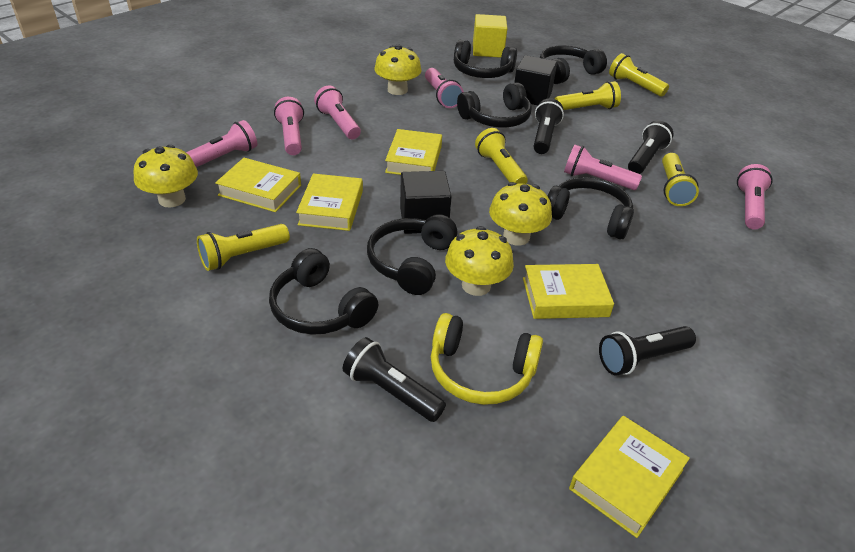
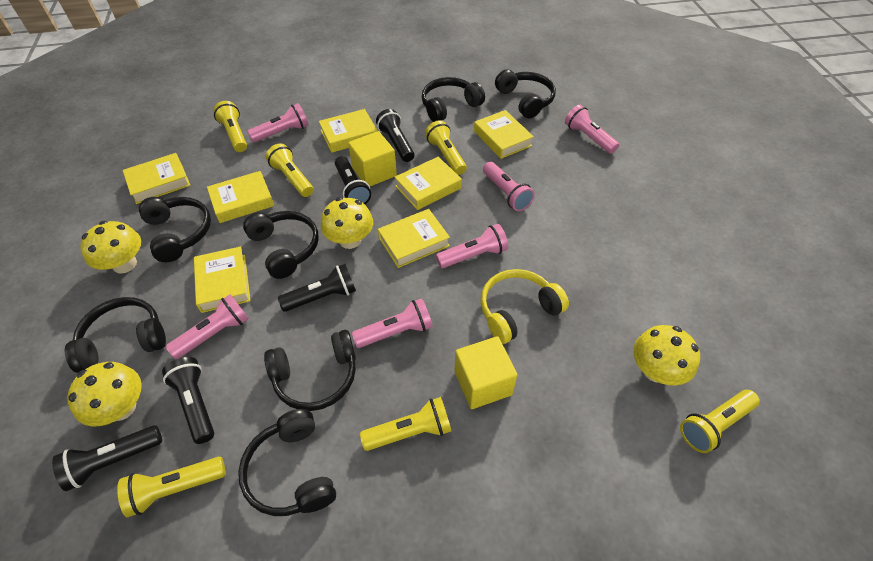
black cube: 2 -> 0
black flashlight: 4 -> 5
black headphones: 6 -> 7
yellow book: 5 -> 7
yellow cube: 1 -> 2
yellow flashlight: 5 -> 6

